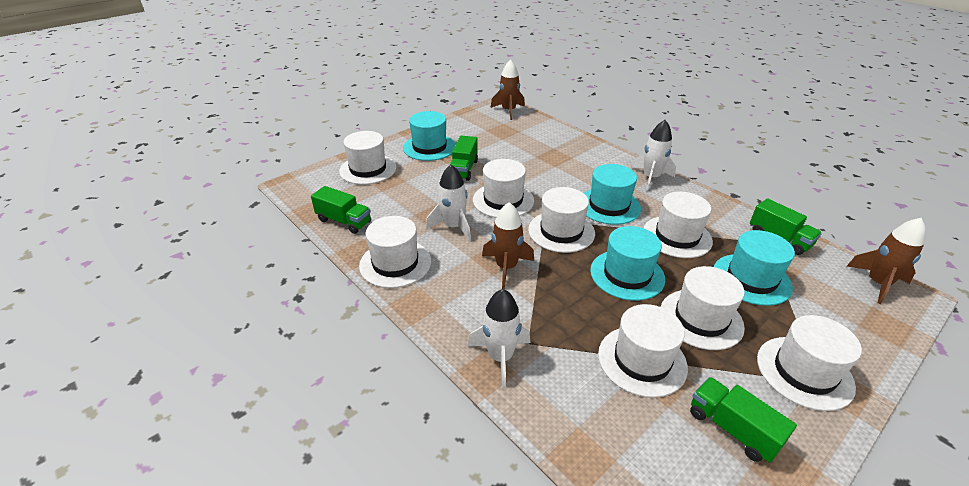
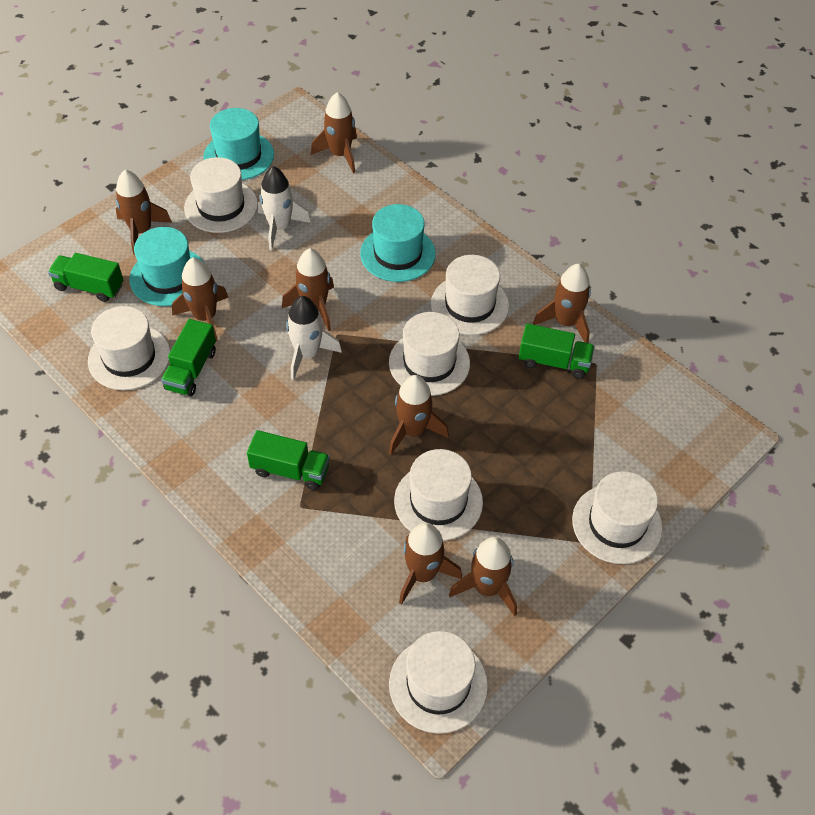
brown rocket: 3 -> 8
turquoise hat: 4 -> 3
white hat: 8 -> 7
white rocket: 3 -> 2

